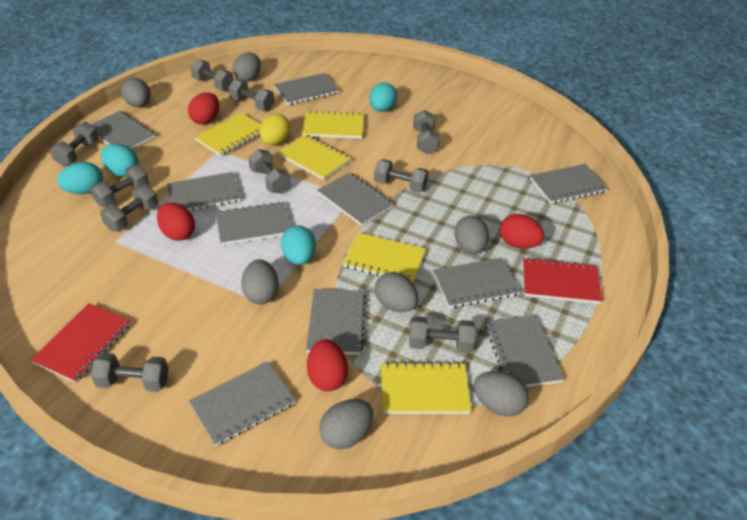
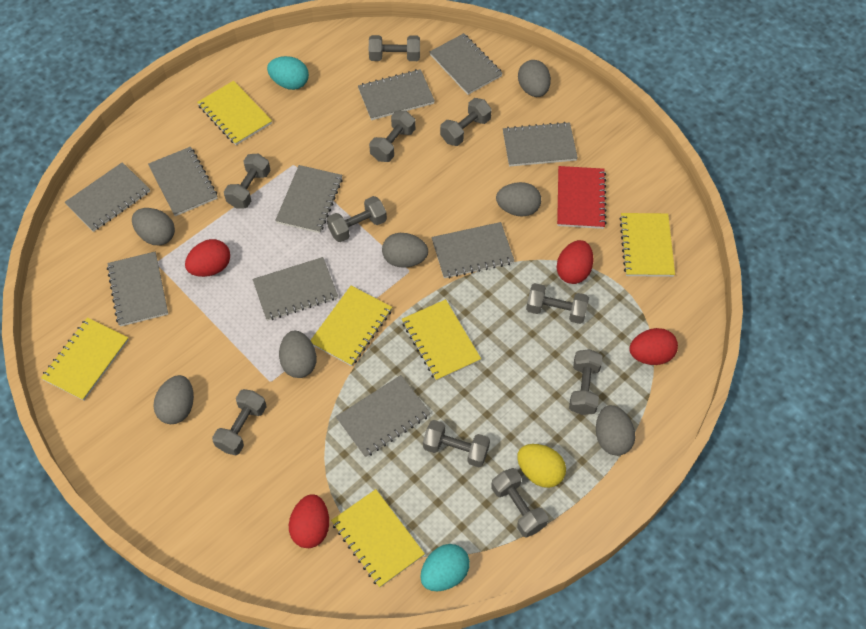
red notebook: 2 -> 1
turquoise egg: 4 -> 2
yellow notebook: 5 -> 6

